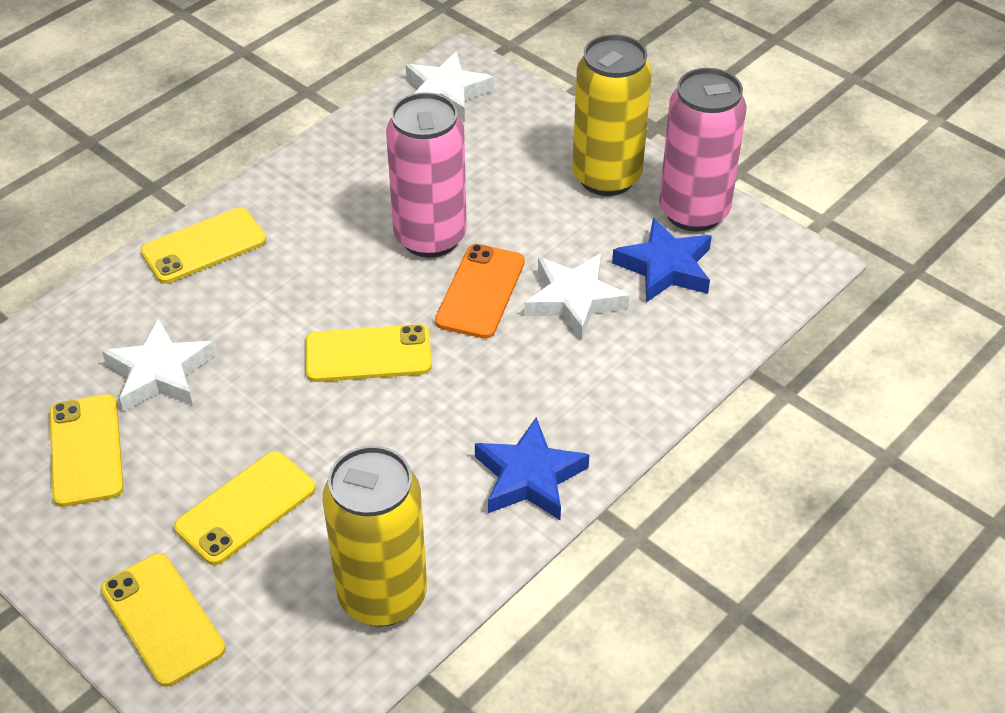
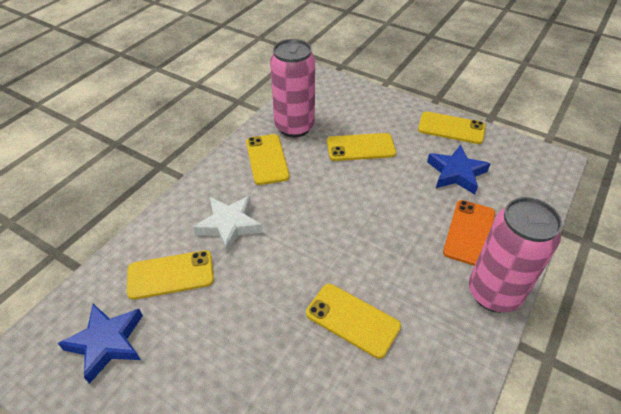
white star: 3 -> 1
yellow can: 2 -> 0

